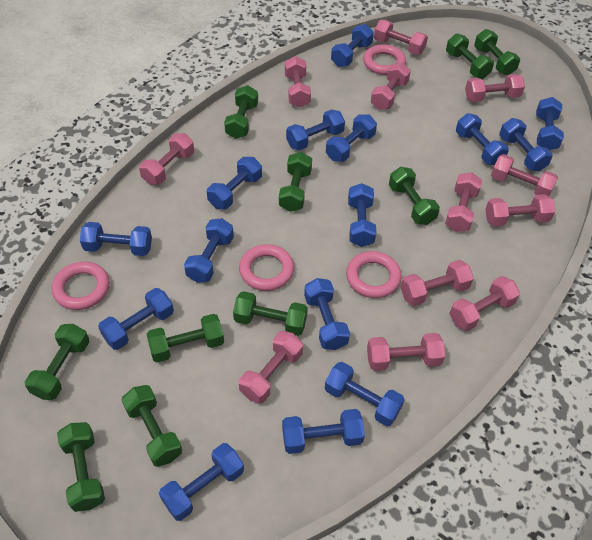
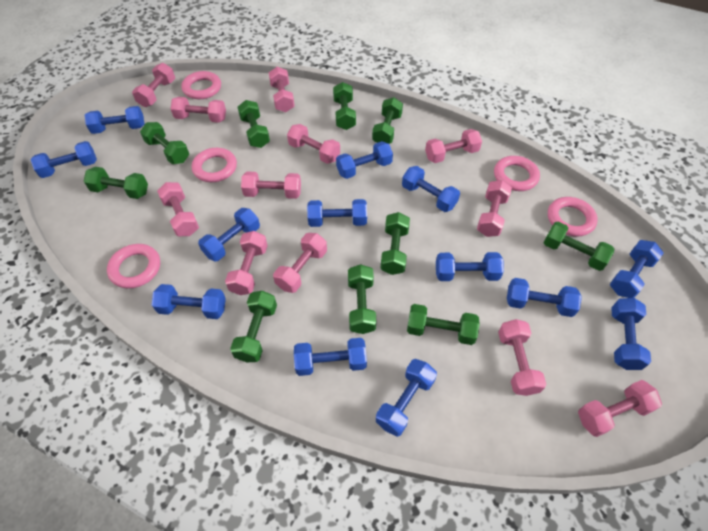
blue dumbbell: 15 -> 13
pink ring: 4 -> 5

